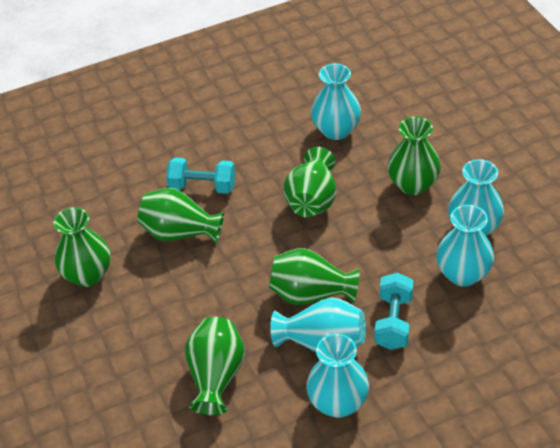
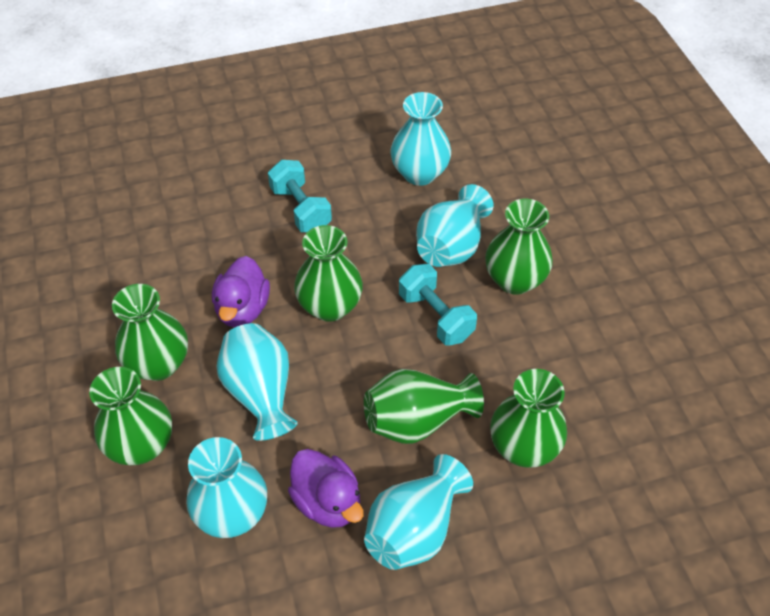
purple duck: 0 -> 2

